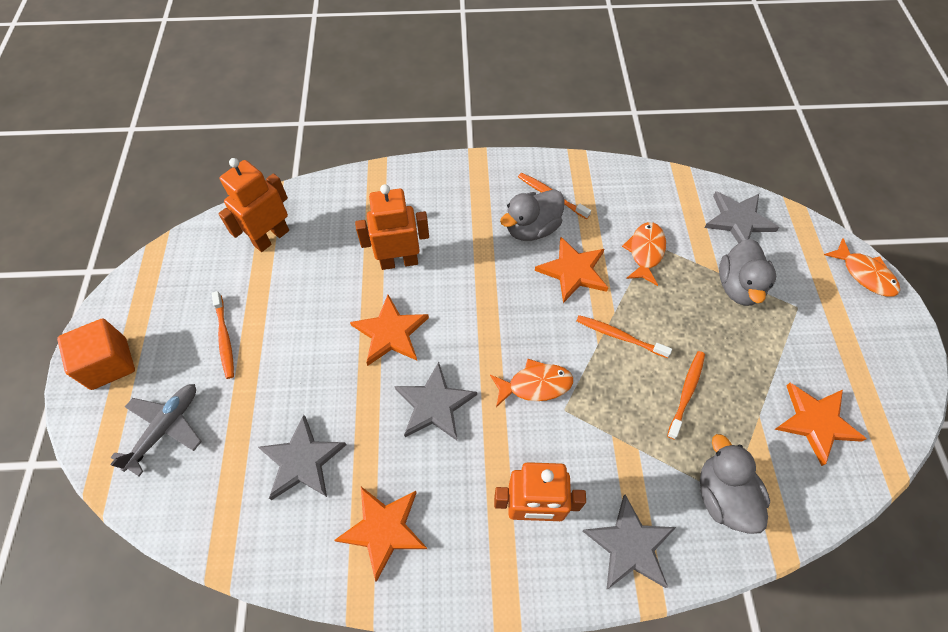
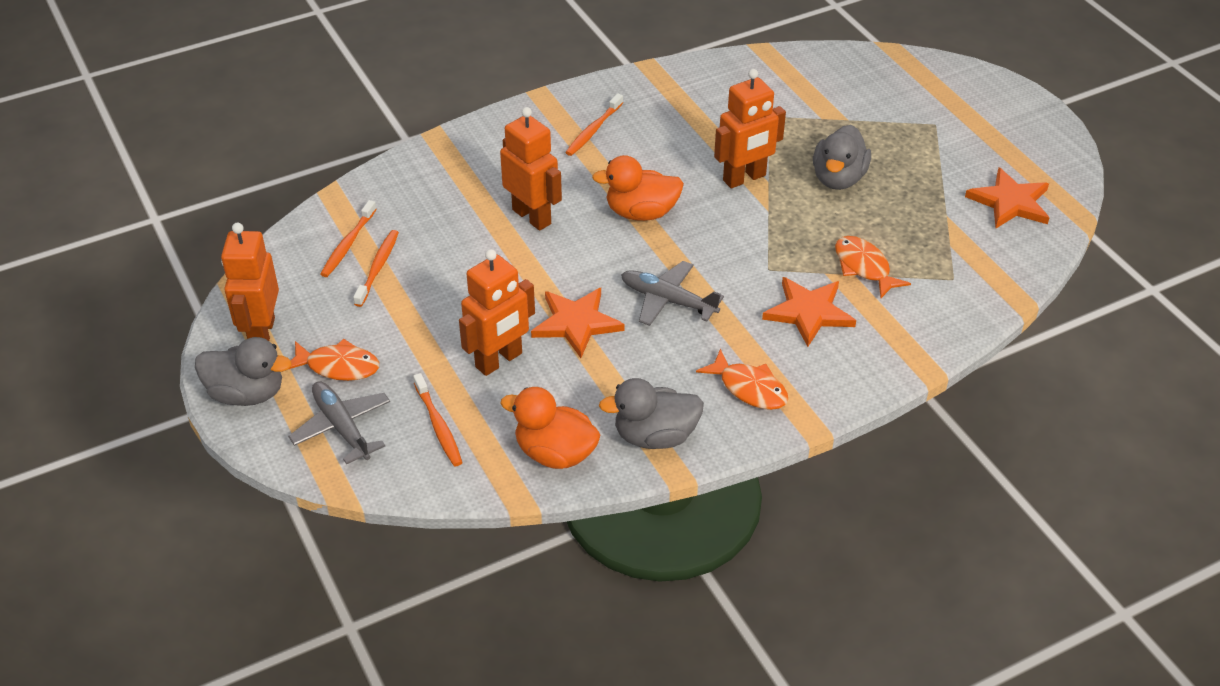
grey plane: 1 -> 2
grey star: 4 -> 0
orange cube: 1 -> 0
orange duck: 0 -> 2
orange robot: 3 -> 4
orange star: 4 -> 3

